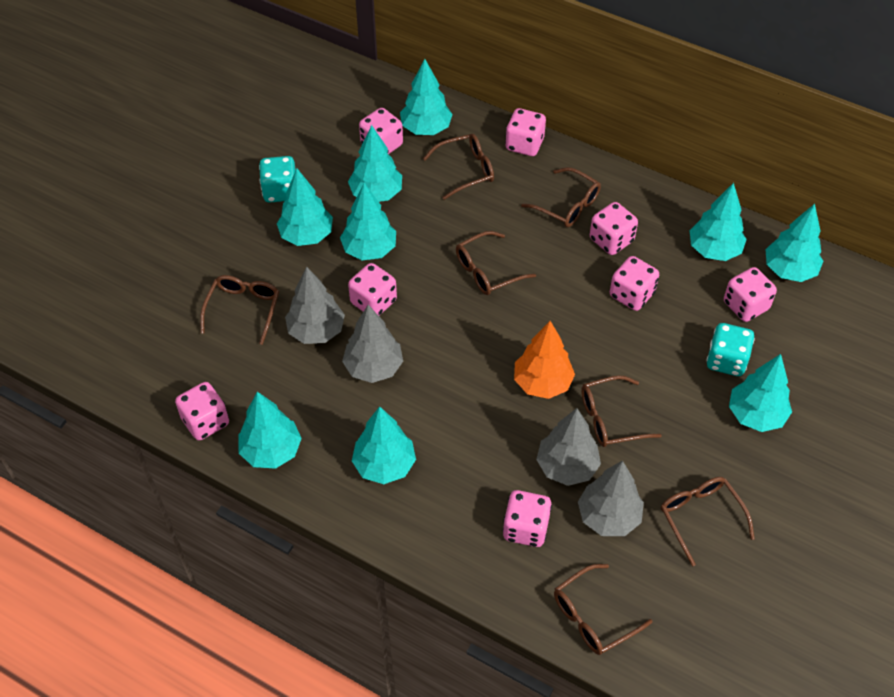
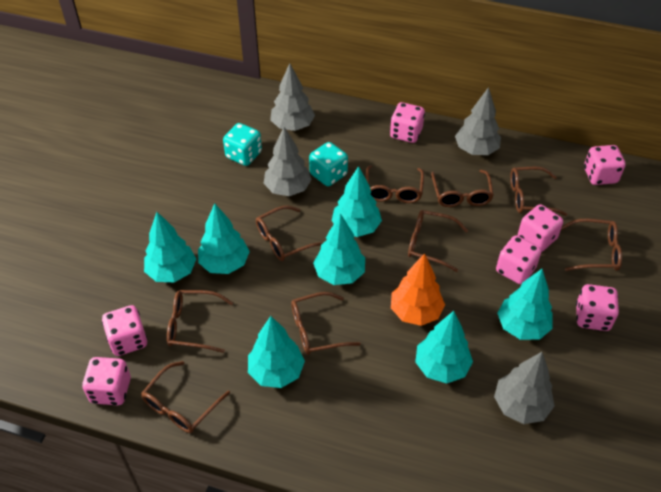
brown glasses: 7 -> 9
pink dice: 8 -> 7
turquoise tree: 9 -> 7

